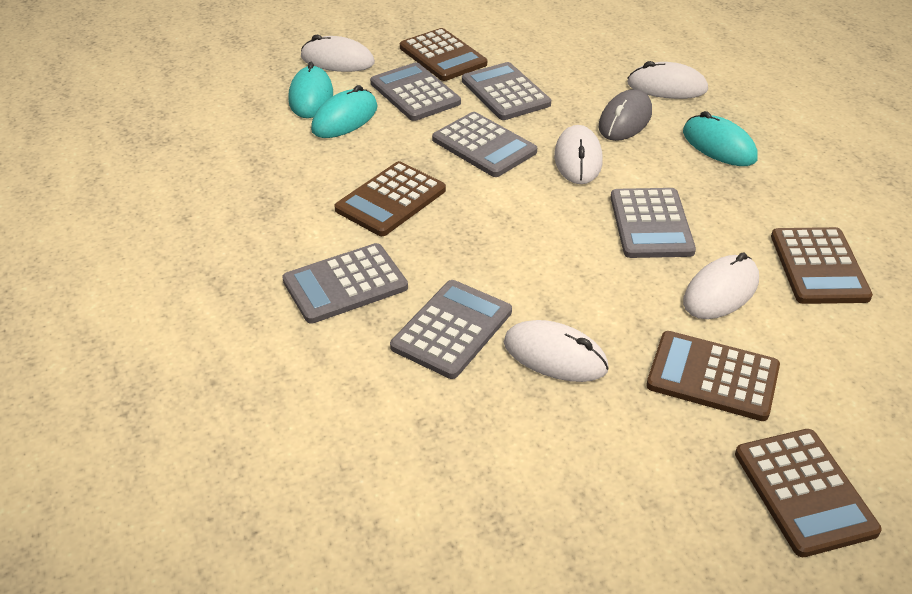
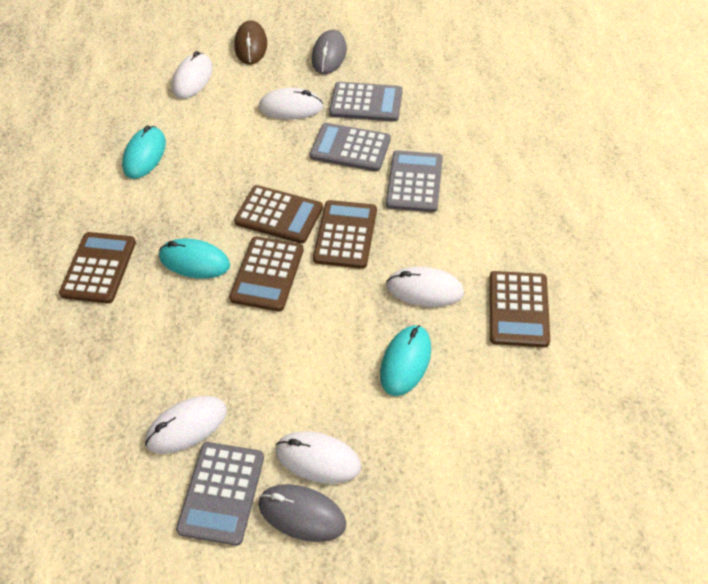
brown mouse: 0 -> 1
grey calculator: 6 -> 4
grey mouse: 1 -> 2

